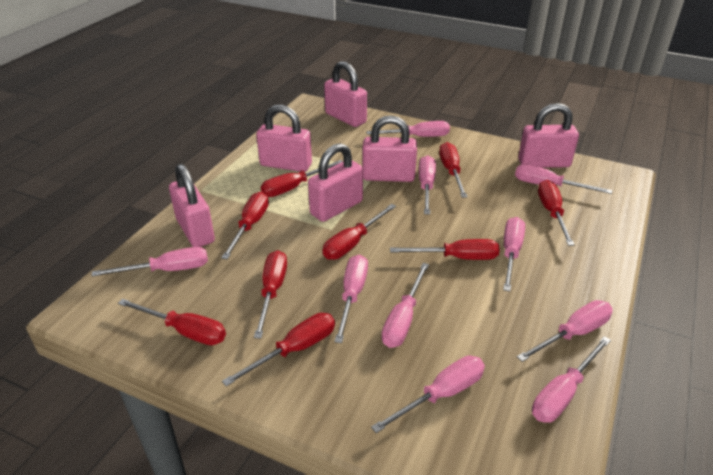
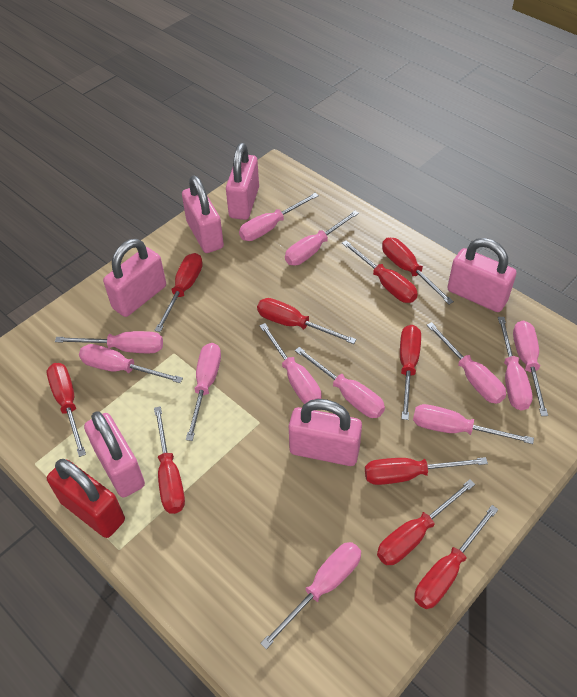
pink screwdriver: 10 -> 12
red padlock: 0 -> 1
red screwdriver: 9 -> 10

